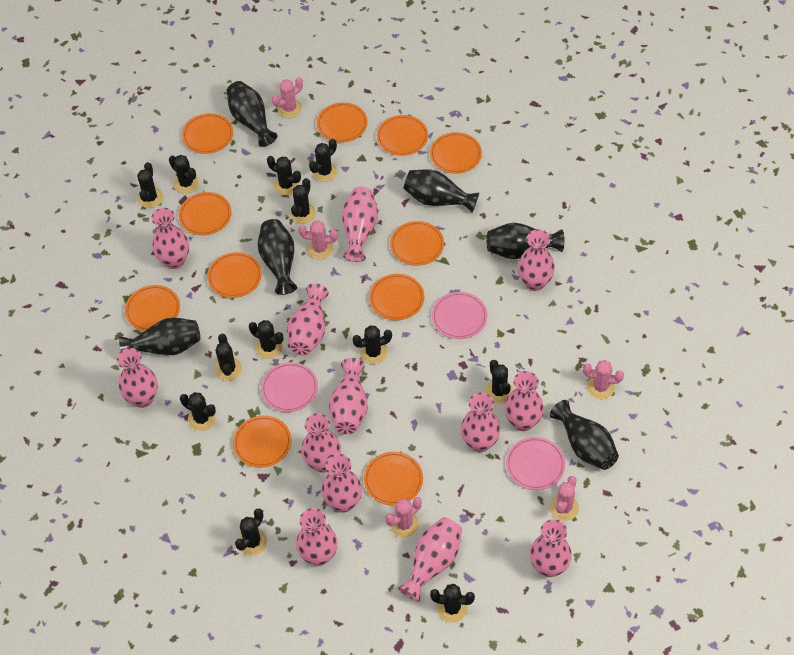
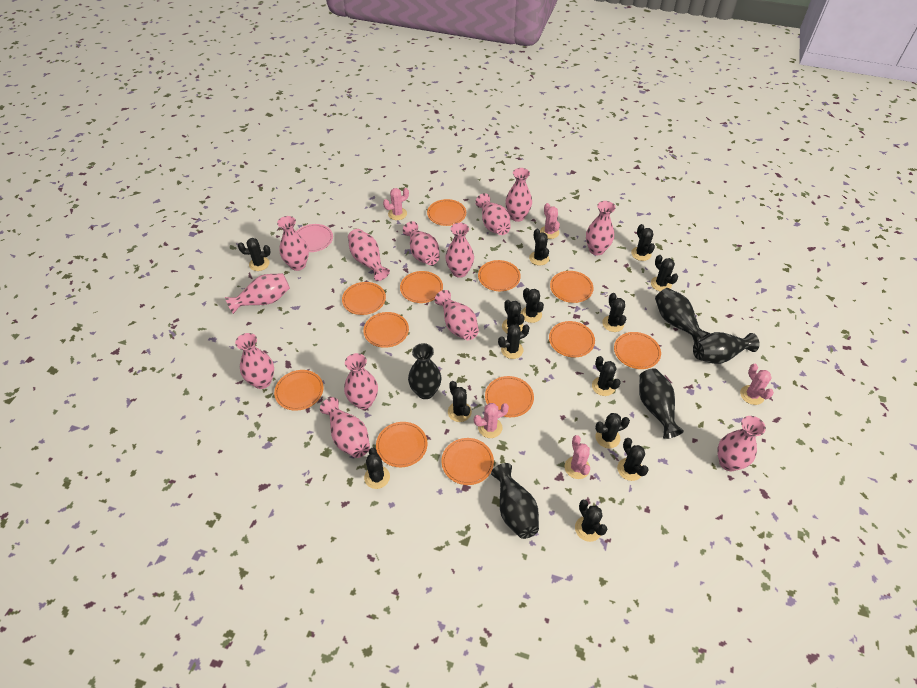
black cactus: 12 -> 14
black vase: 6 -> 5
orange plate: 11 -> 12
pink plate: 3 -> 1

